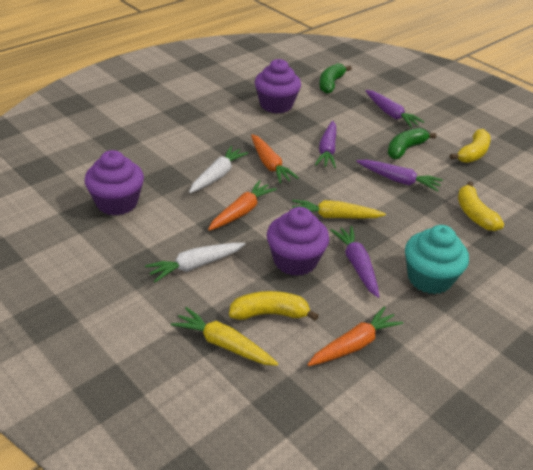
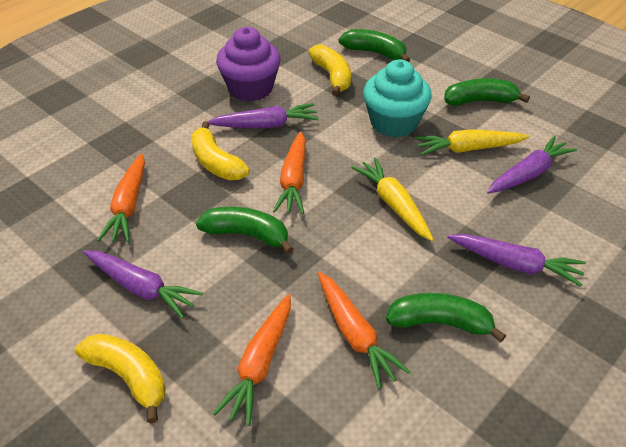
green banana: 2 -> 4
orange carrot: 3 -> 4
purple cupcake: 3 -> 1
white carrot: 2 -> 0

